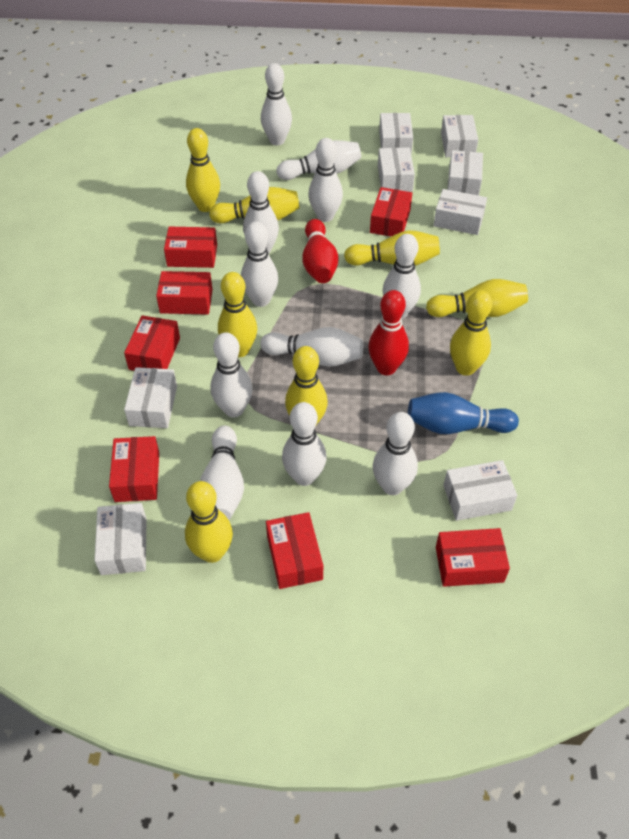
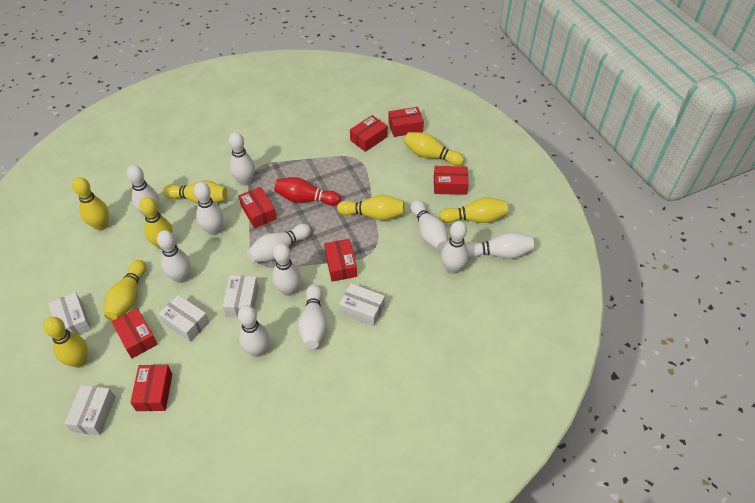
blue bowling pin: 1 -> 0
red bowling pin: 2 -> 1
white box: 8 -> 5

